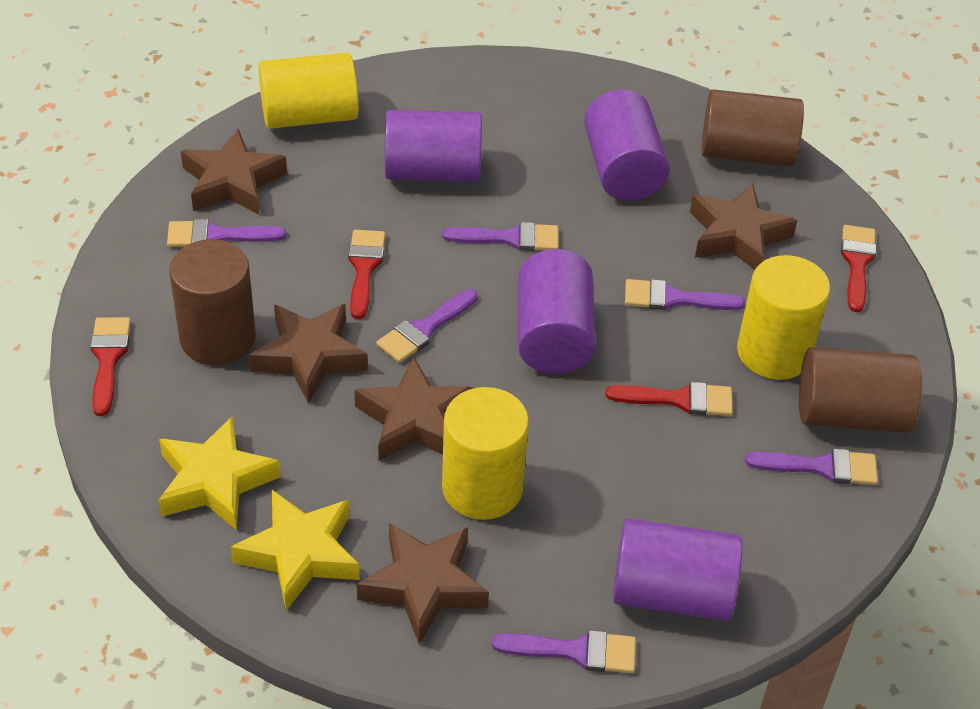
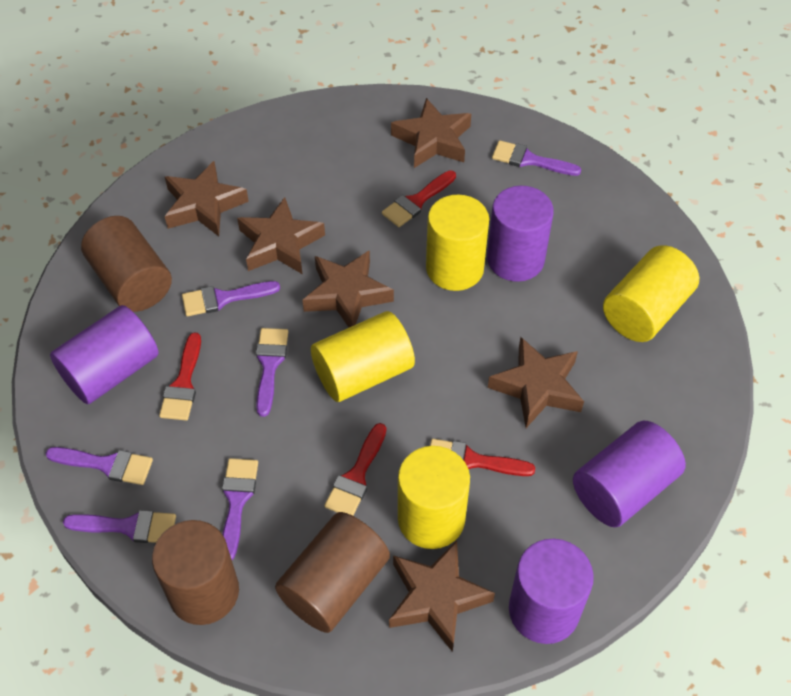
brown star: 5 -> 6
yellow cylinder: 3 -> 4
yellow star: 2 -> 0

